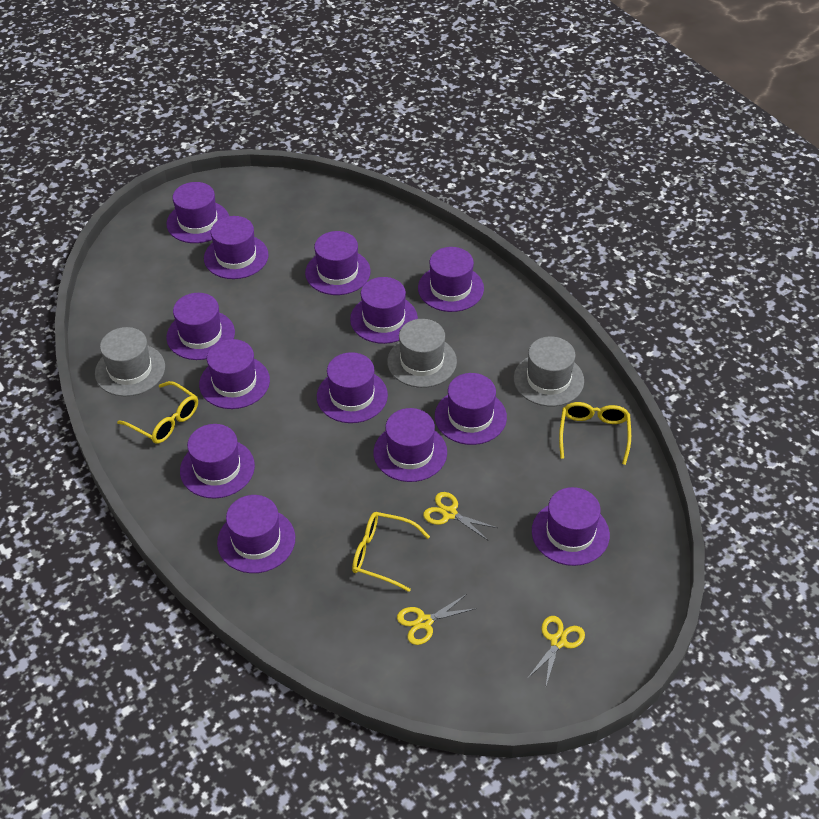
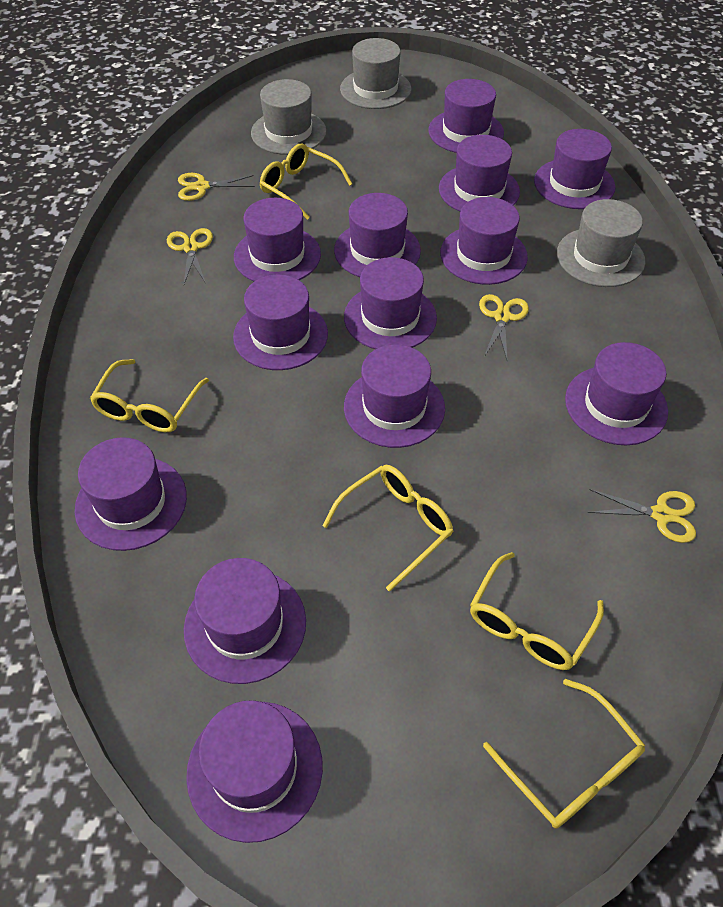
yellow glasses: 3 -> 5
yellow scissors: 3 -> 4

